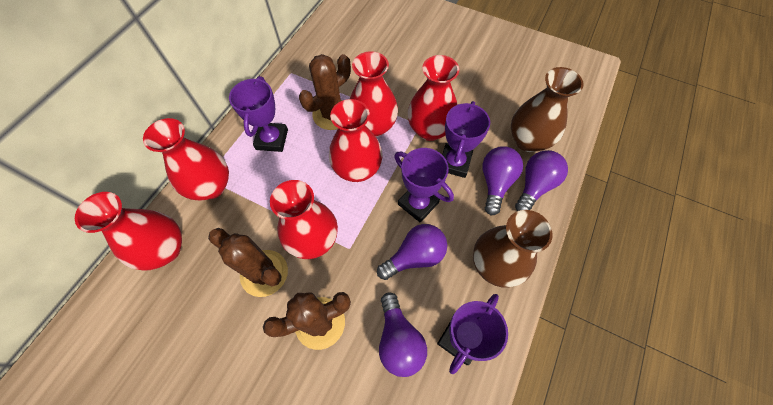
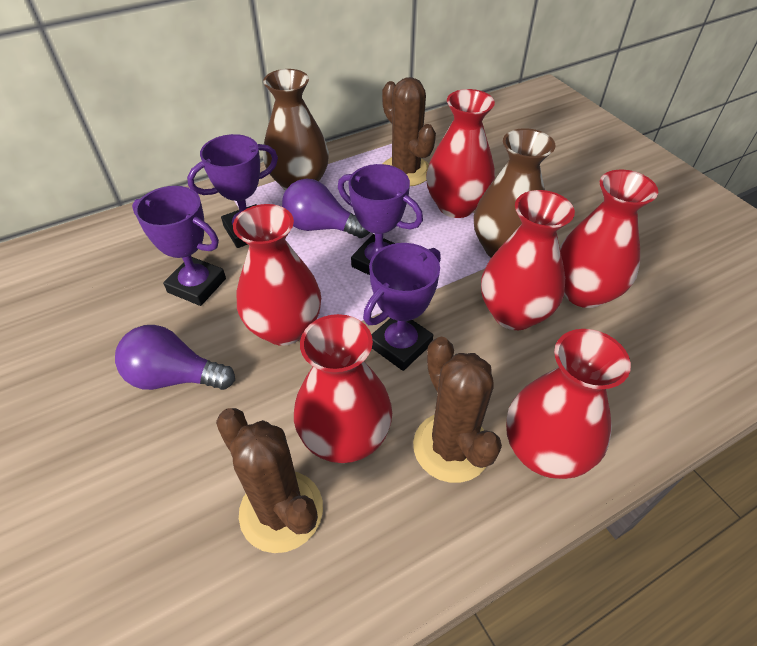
purple light bulb: 4 -> 2

